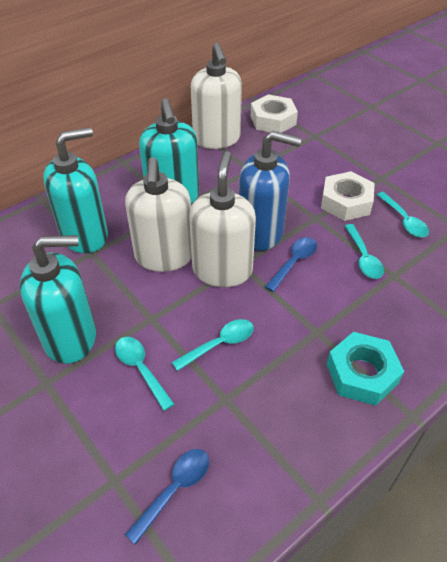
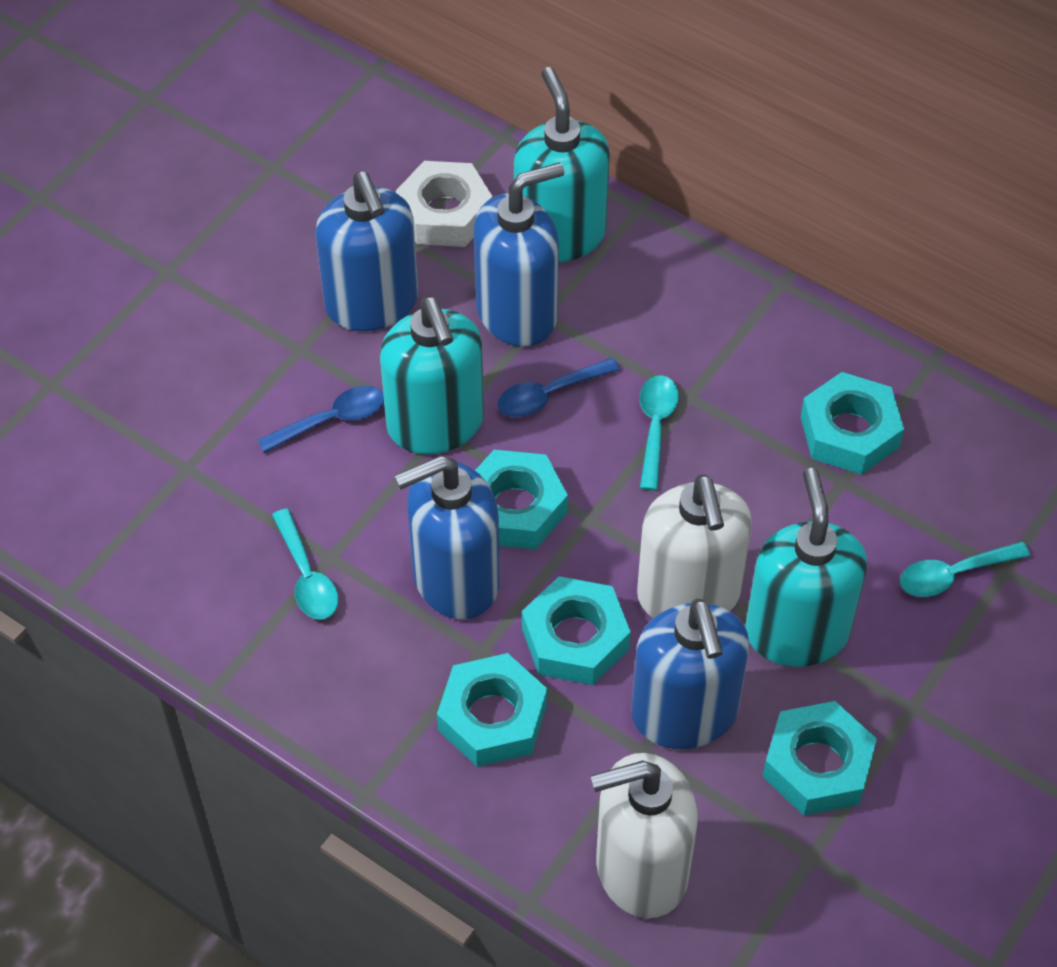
blue soap dispenser: 1 -> 4
turquoise nut: 1 -> 5
turquoise spoon: 4 -> 3
white nut: 2 -> 1
white soap dispenser: 3 -> 2

